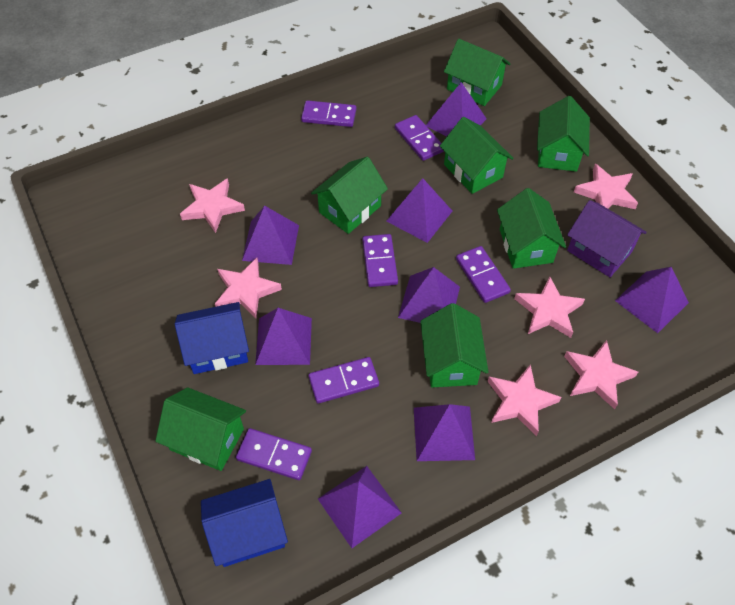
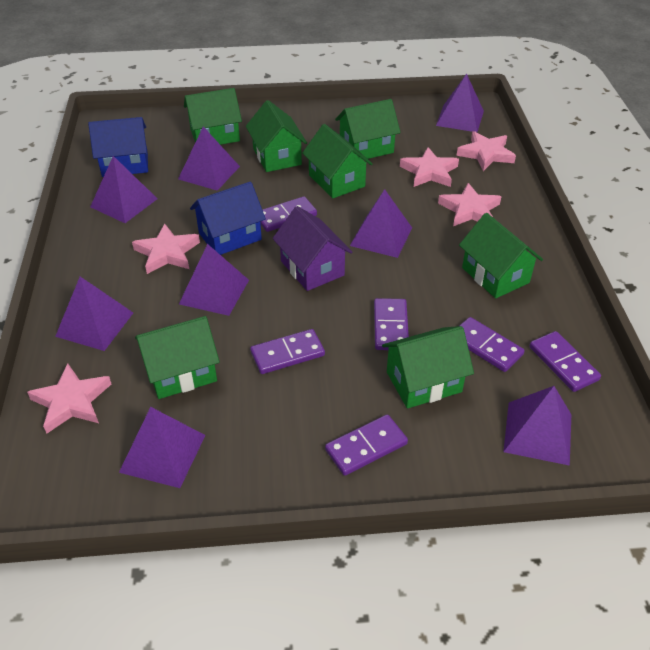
pink star: 6 -> 5

